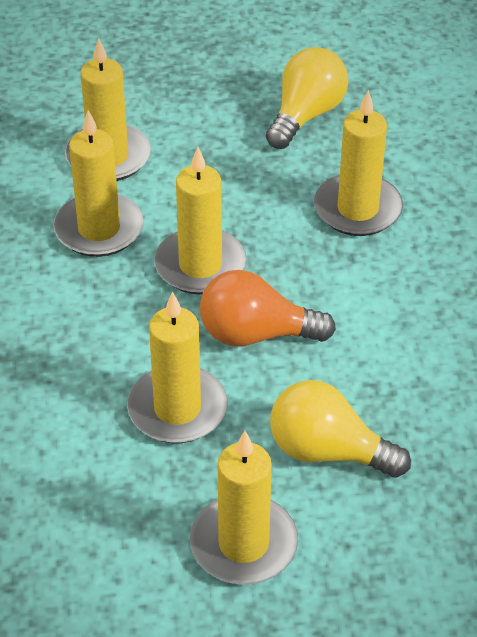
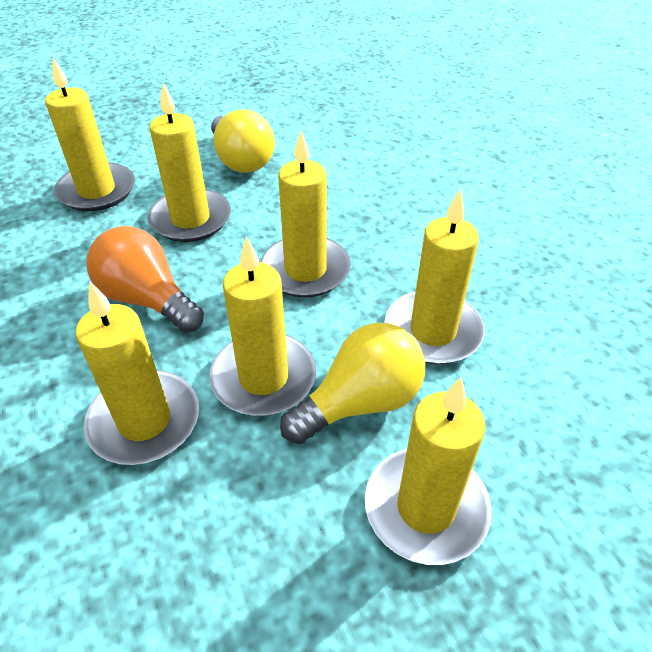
yellow candle: 6 -> 7

